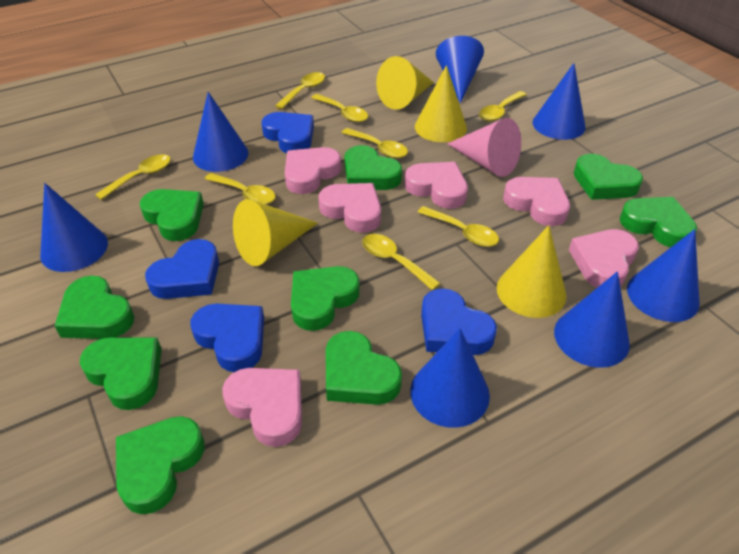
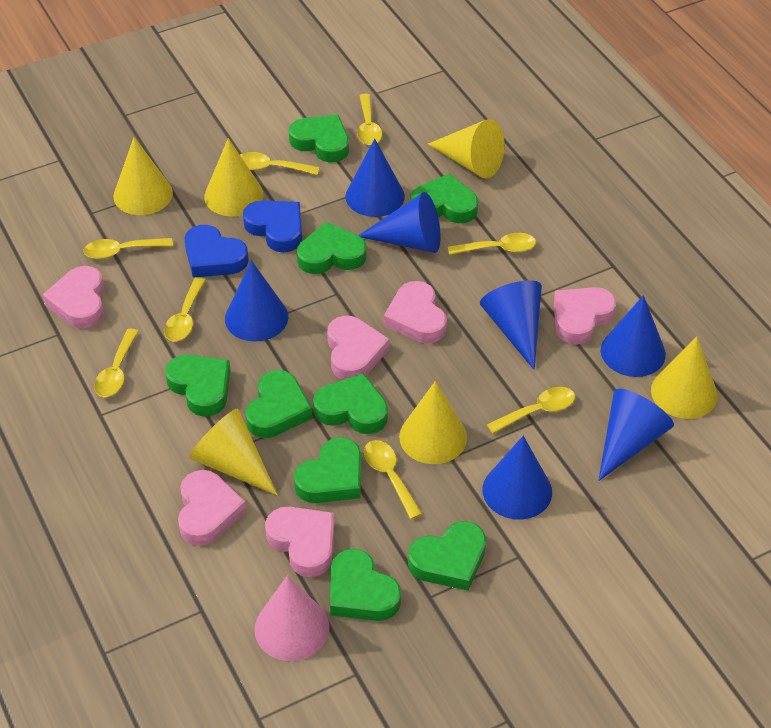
blue heart: 4 -> 2
yellow cone: 4 -> 6

